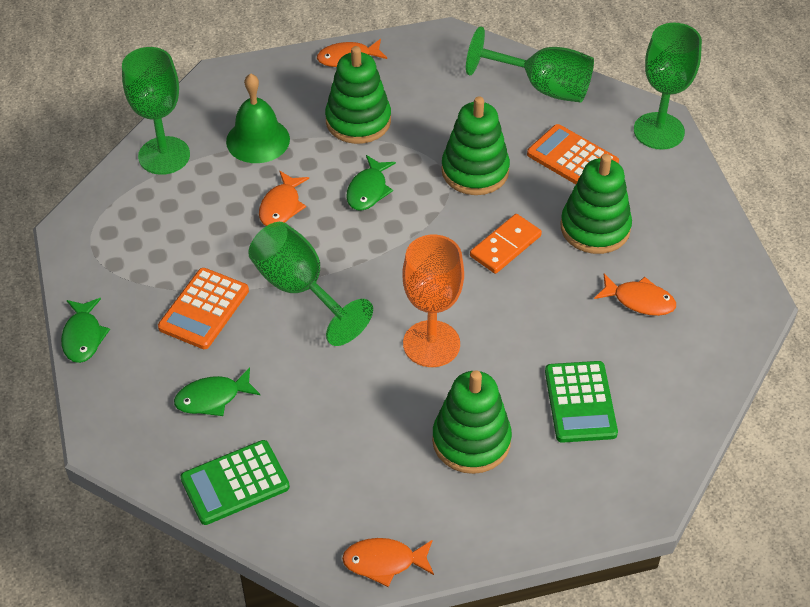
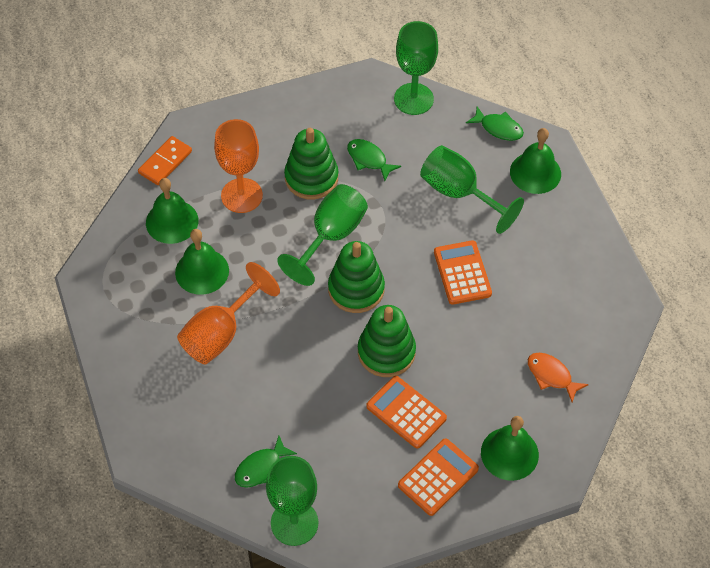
green bell: 1 -> 4
green calculator: 2 -> 0
green stacking toy: 4 -> 3
orange calculator: 2 -> 3
orange fish: 4 -> 1
orange goblet: 1 -> 2

